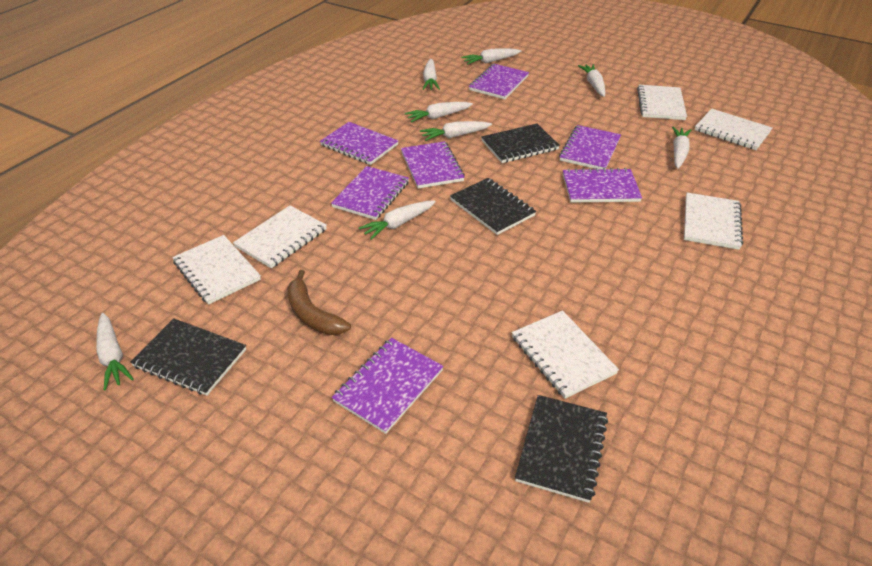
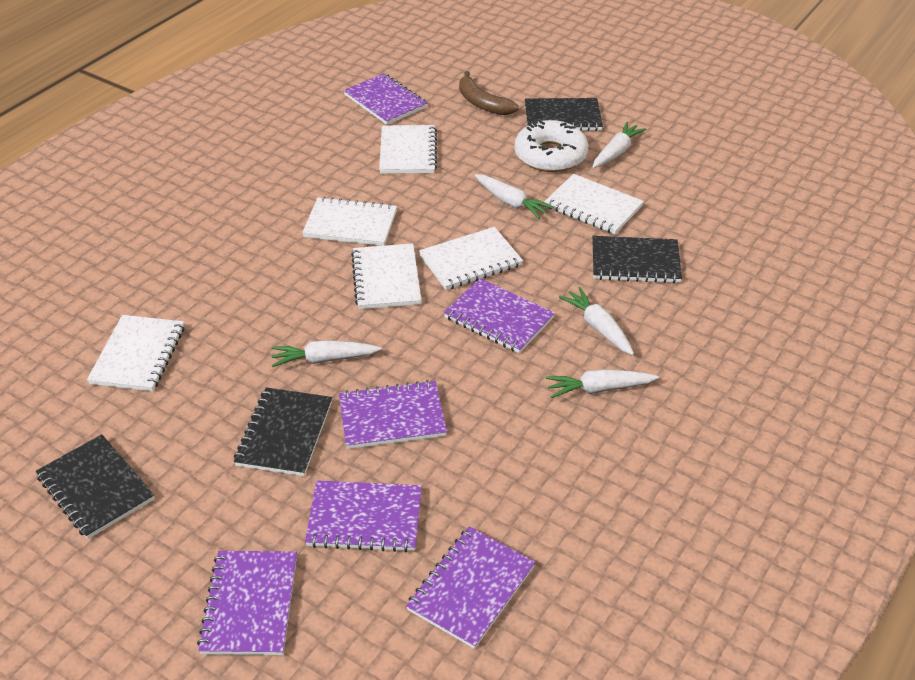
purple notebook: 7 -> 6
white carrot: 8 -> 5
white donut: 0 -> 1

